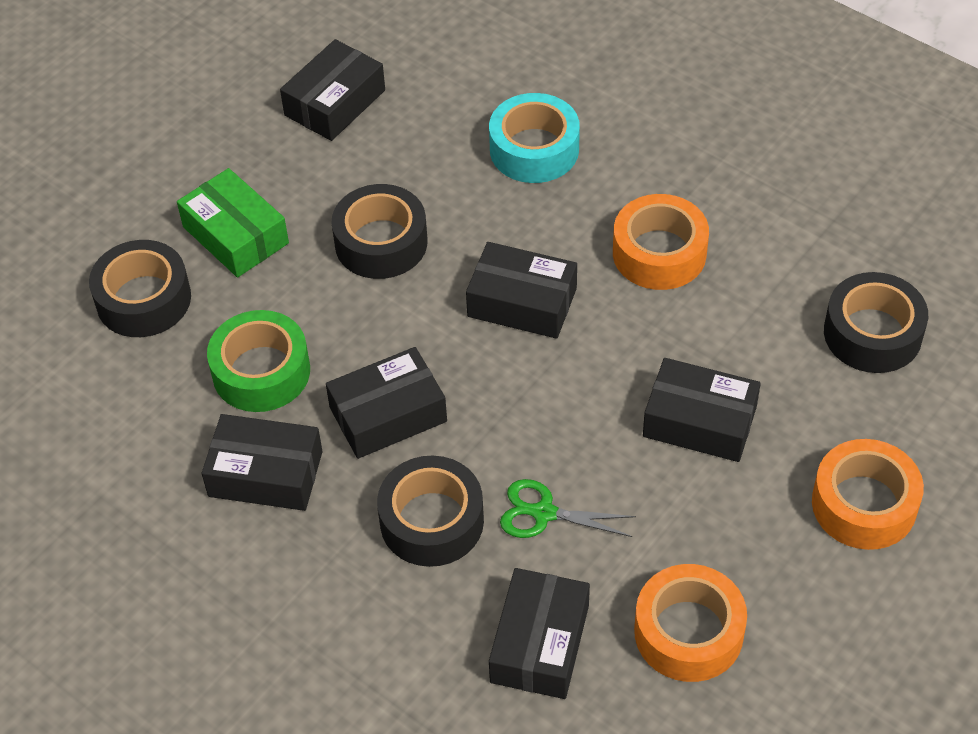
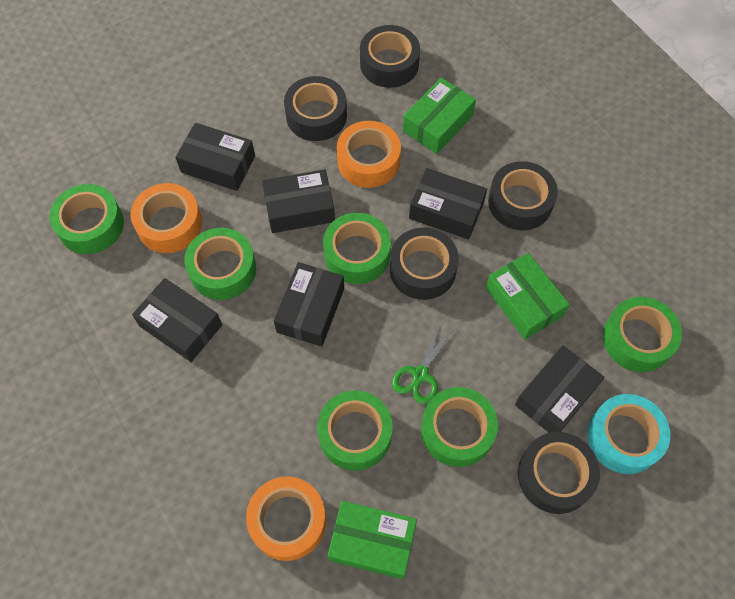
black tape: 4 -> 5
green box: 1 -> 3
green tape: 1 -> 6

